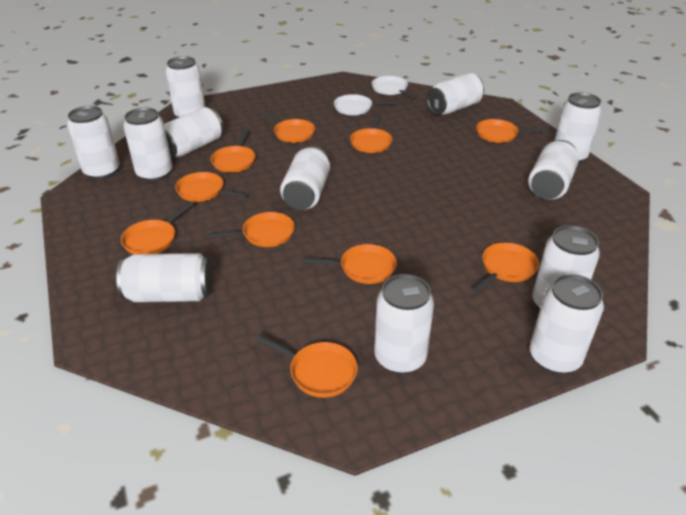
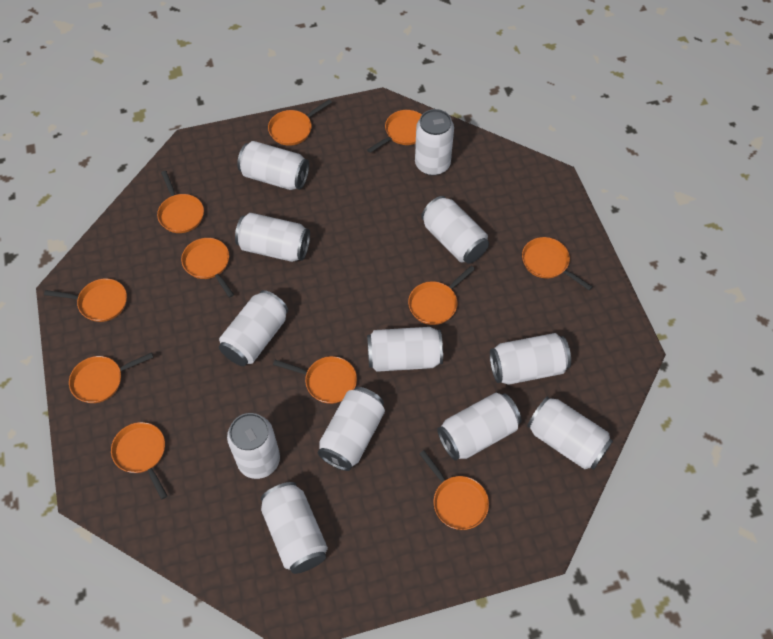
orange pan: 10 -> 11
white pan: 2 -> 0

